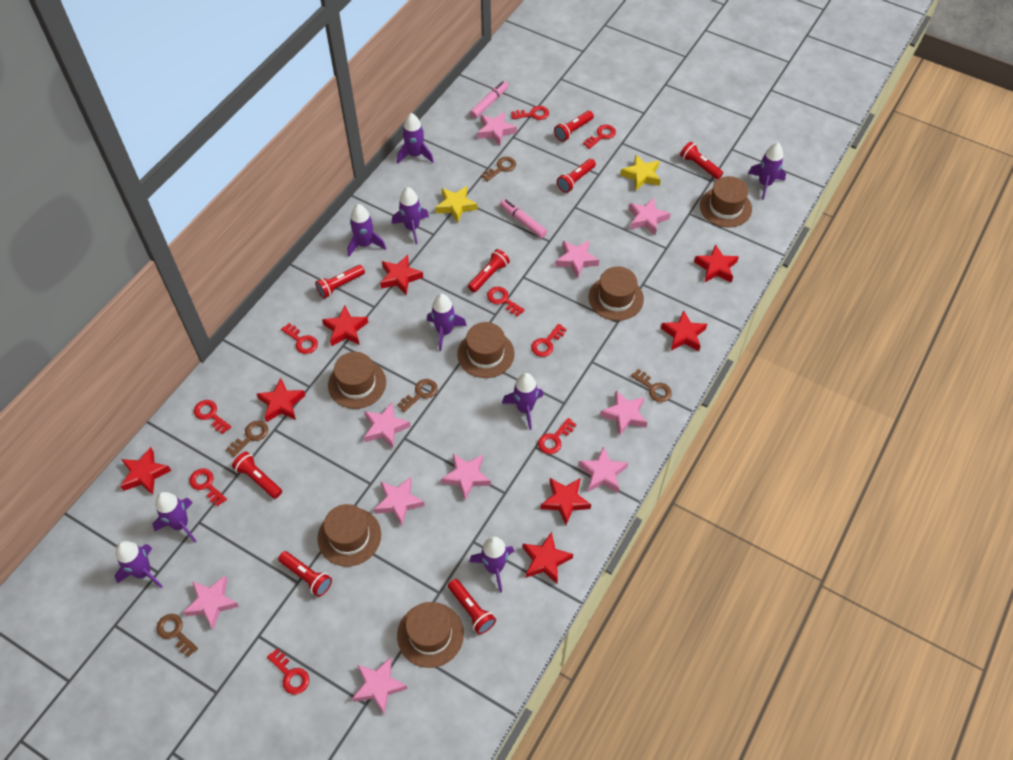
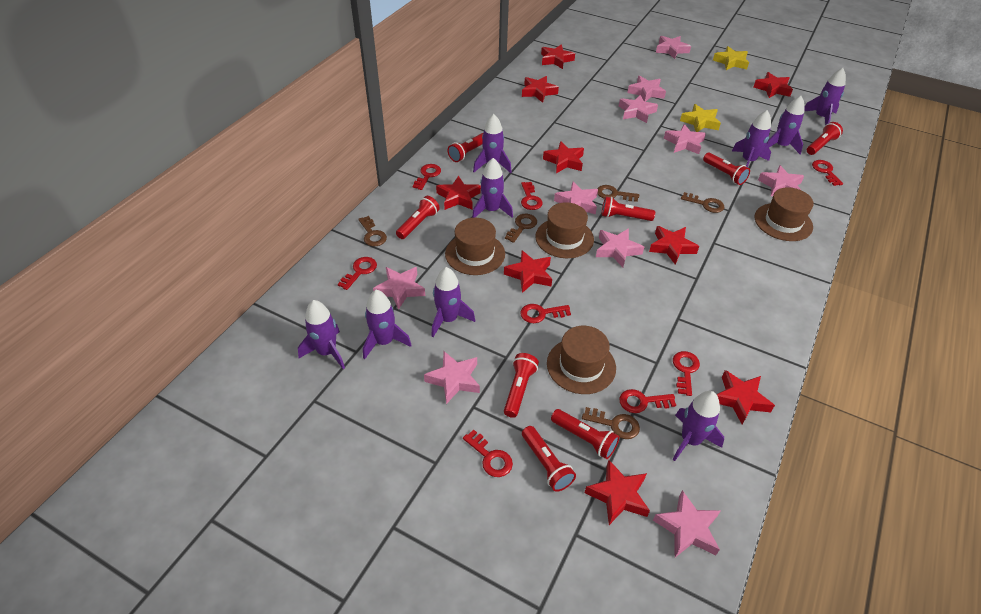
brown hat: 6 -> 4
pink marker: 2 -> 0
red key: 9 -> 8
red star: 8 -> 9

